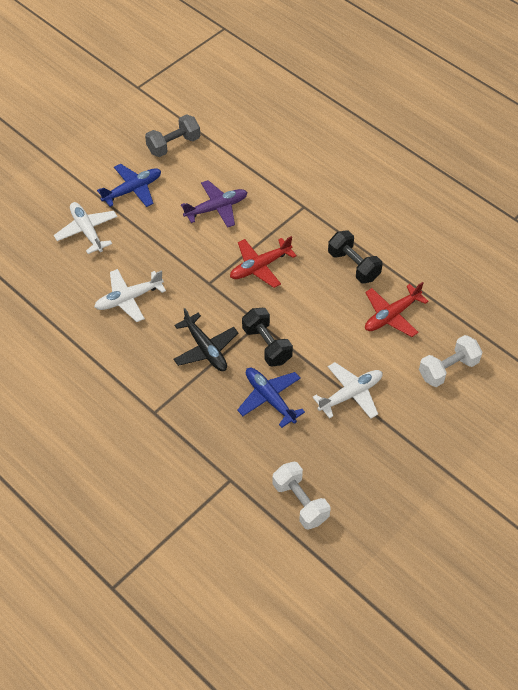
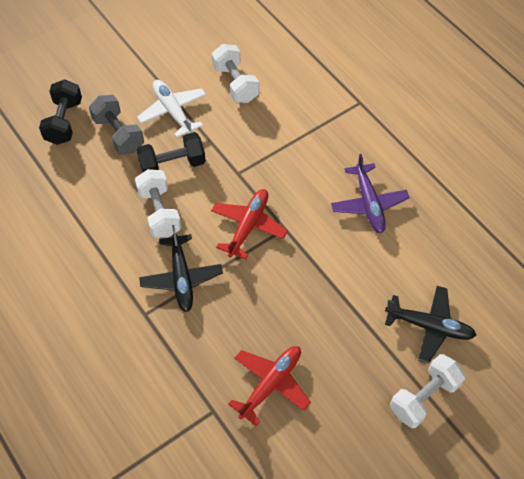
black plane: 1 -> 2
blue plane: 2 -> 0
white dumbbell: 2 -> 3
white plane: 3 -> 1

